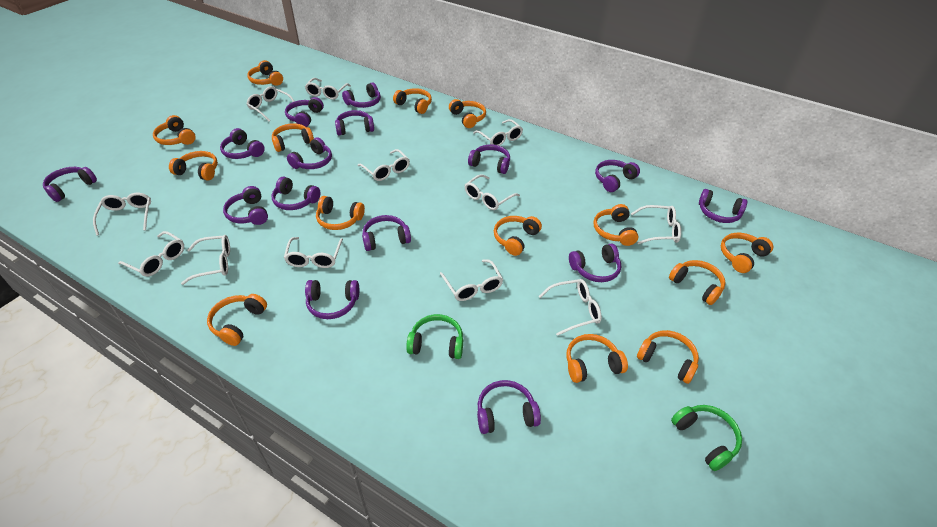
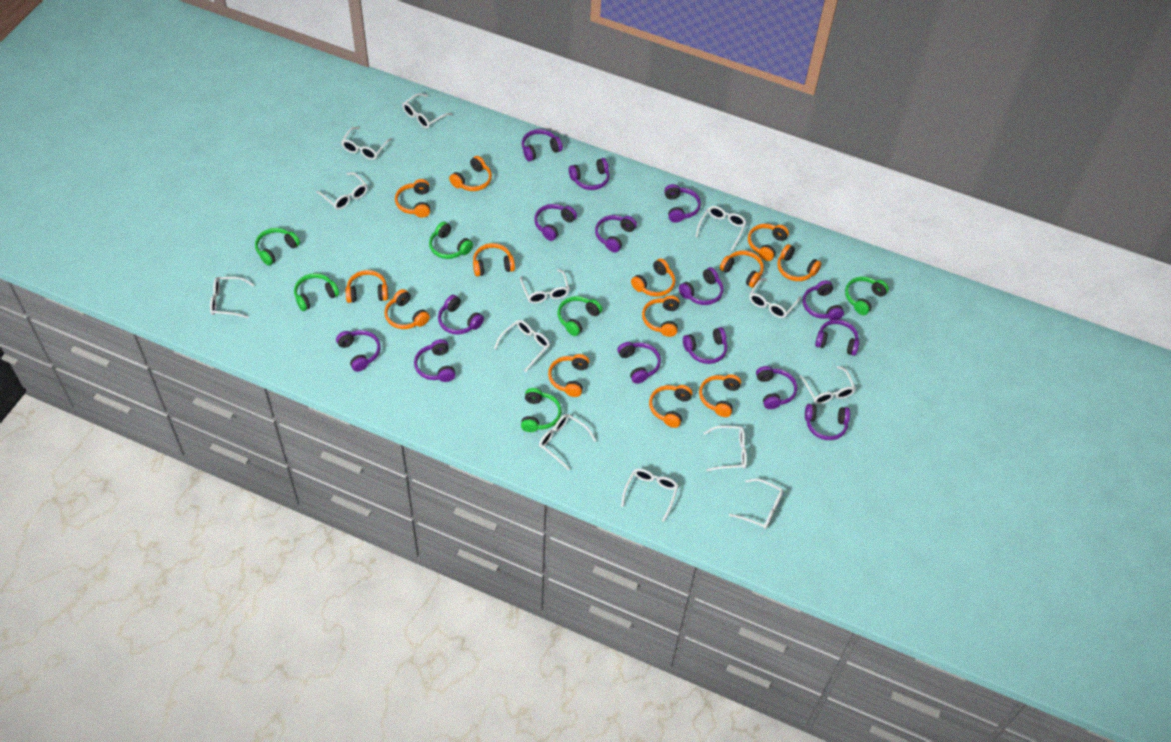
green headphones: 2 -> 6
orange headphones: 14 -> 13
white glasses: 12 -> 13

